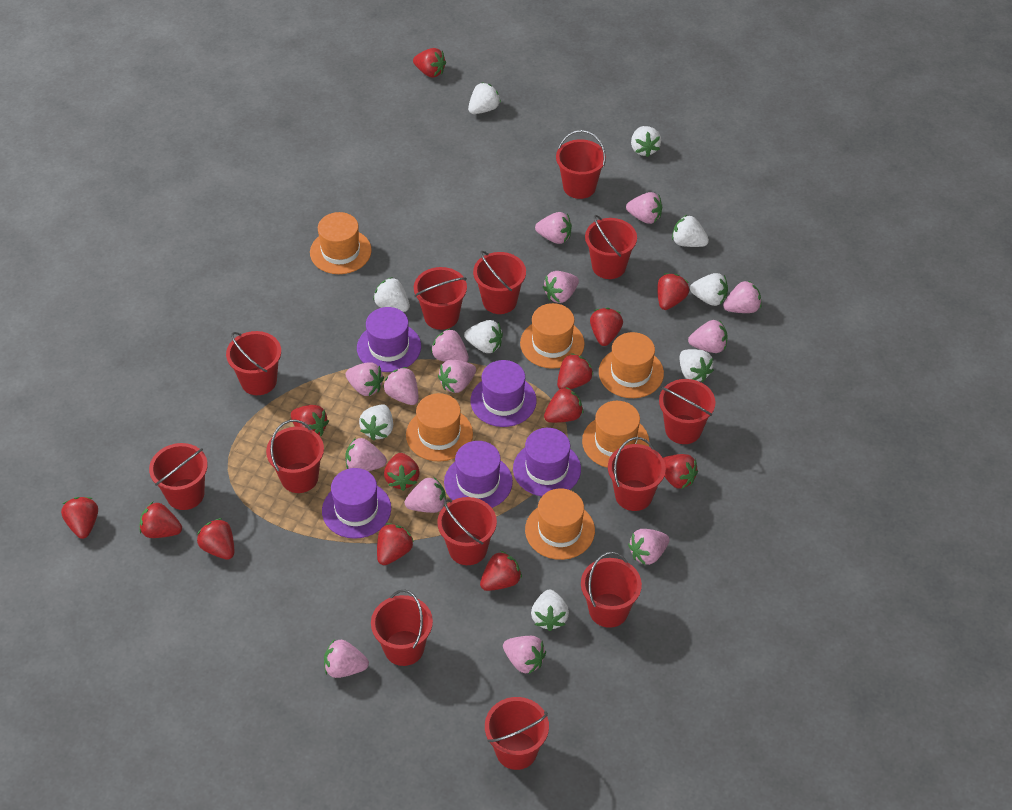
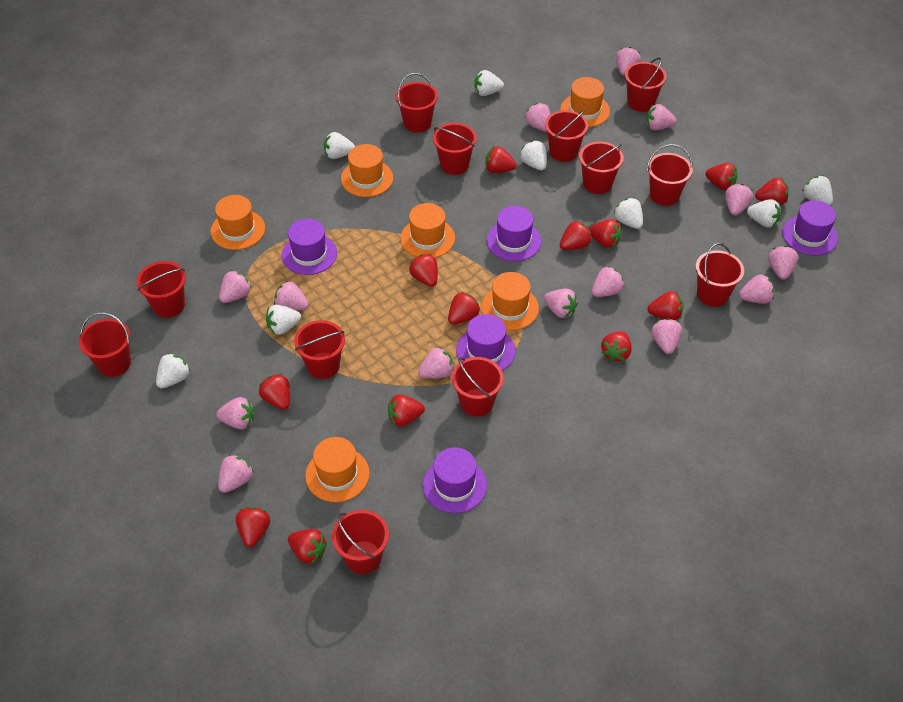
red bucket: 13 -> 12
white strawberry: 9 -> 8

